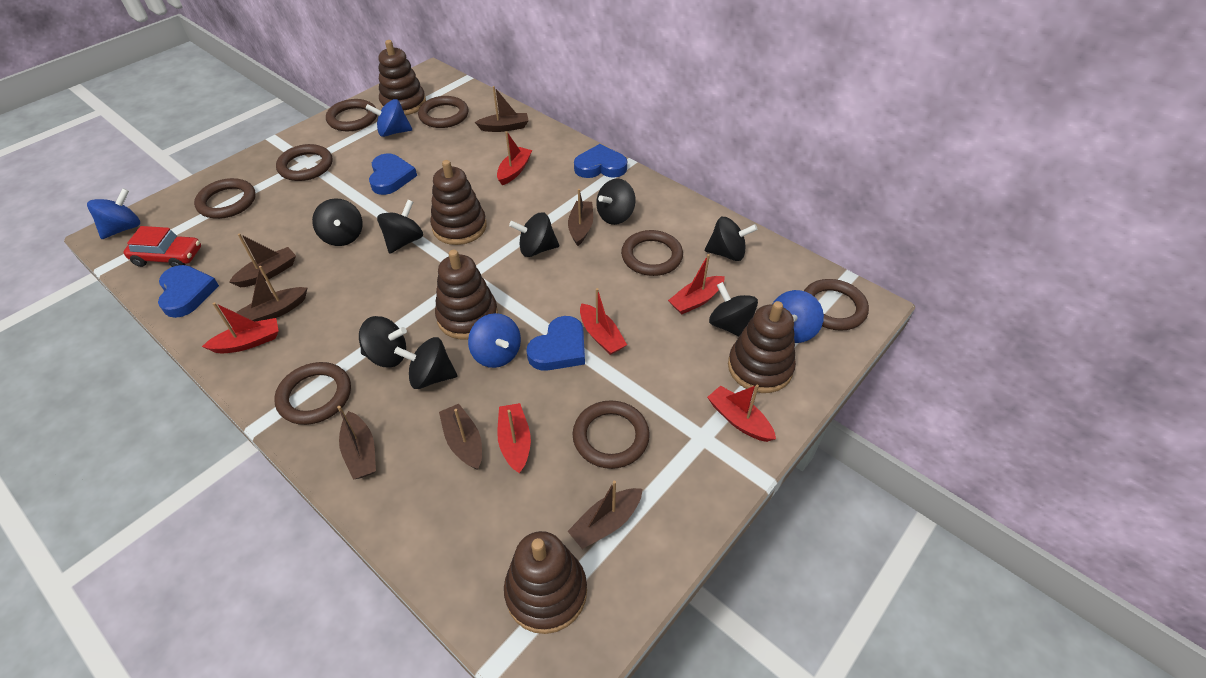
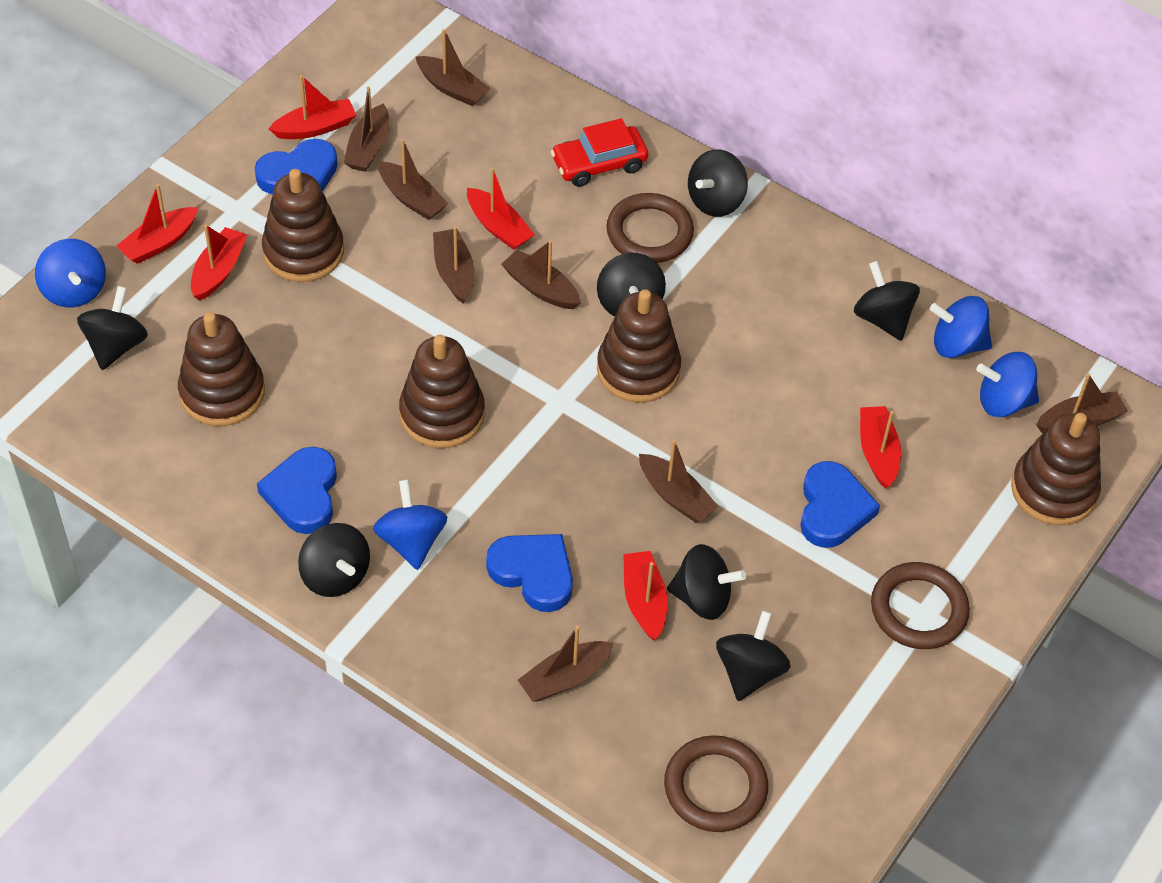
black spinning top: 8 -> 7
brown boat: 7 -> 8
brown ring: 8 -> 3

